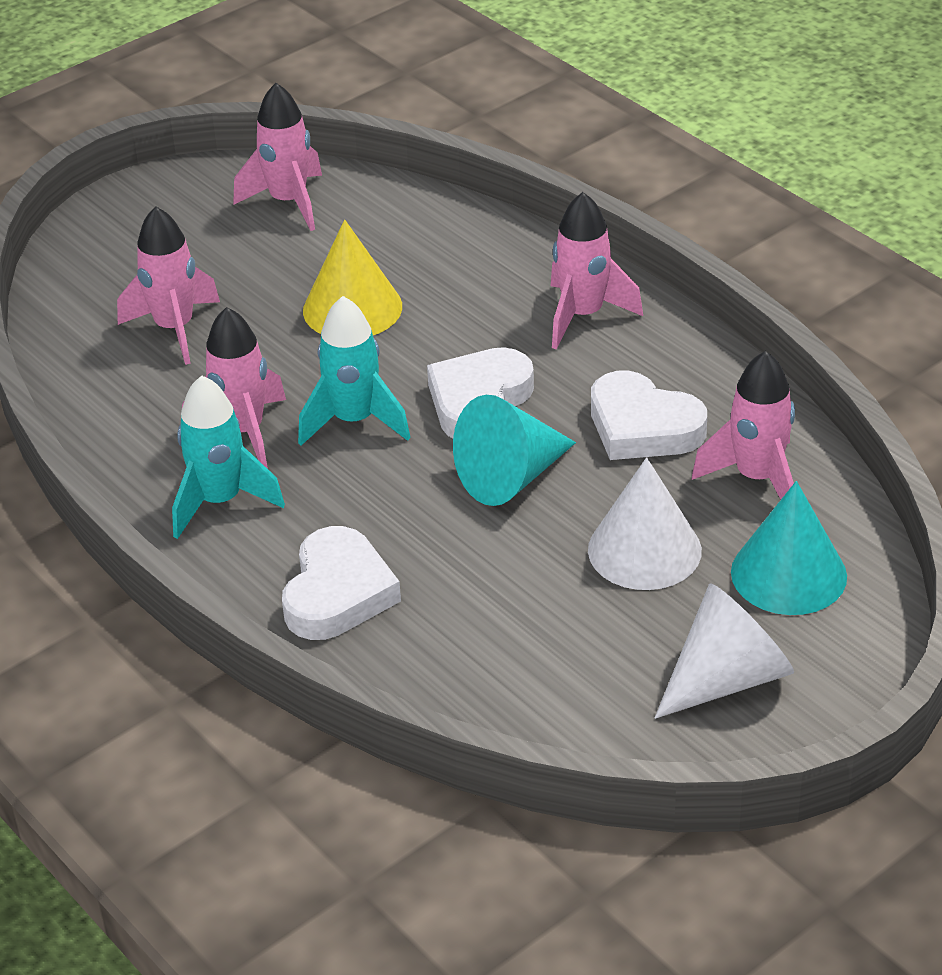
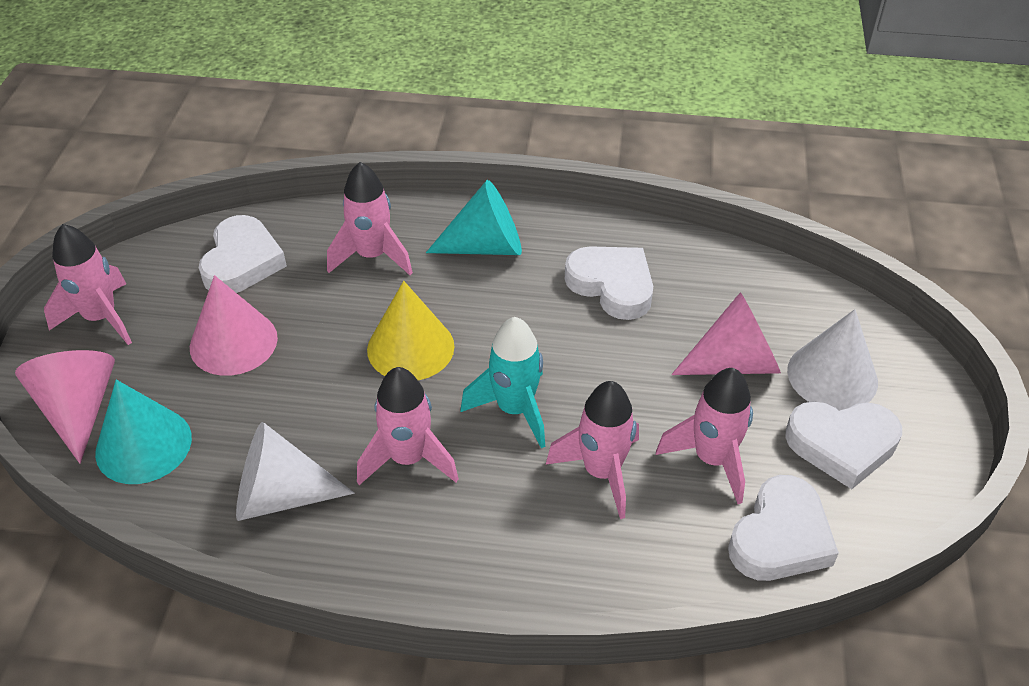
pink cone: 0 -> 3
turquoise rocket: 2 -> 1
white heart: 3 -> 4

